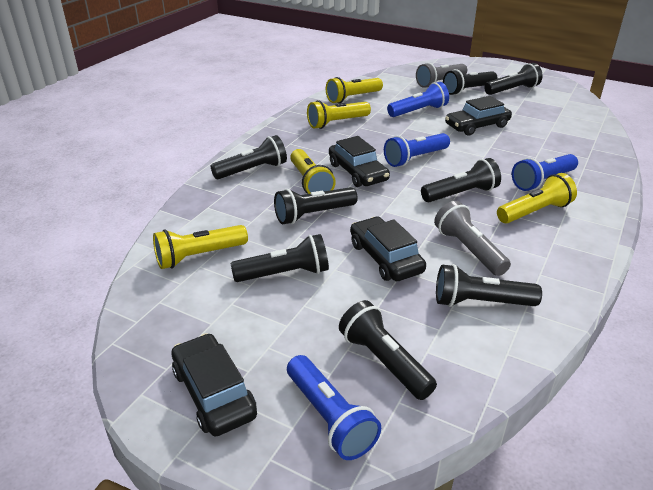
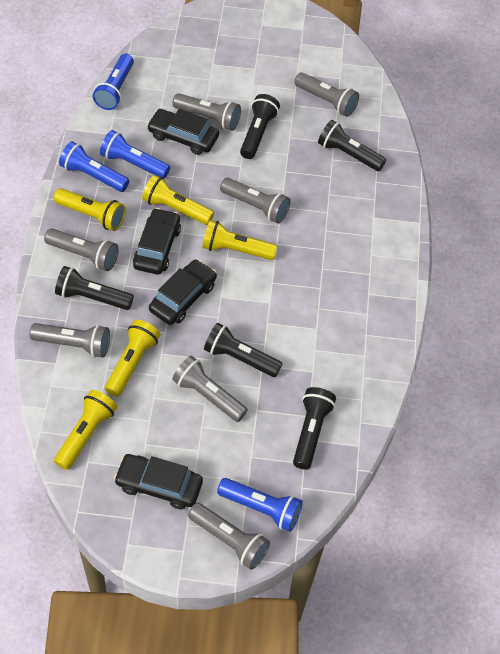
black flashlight: 8 -> 5
grey flashlight: 2 -> 7

